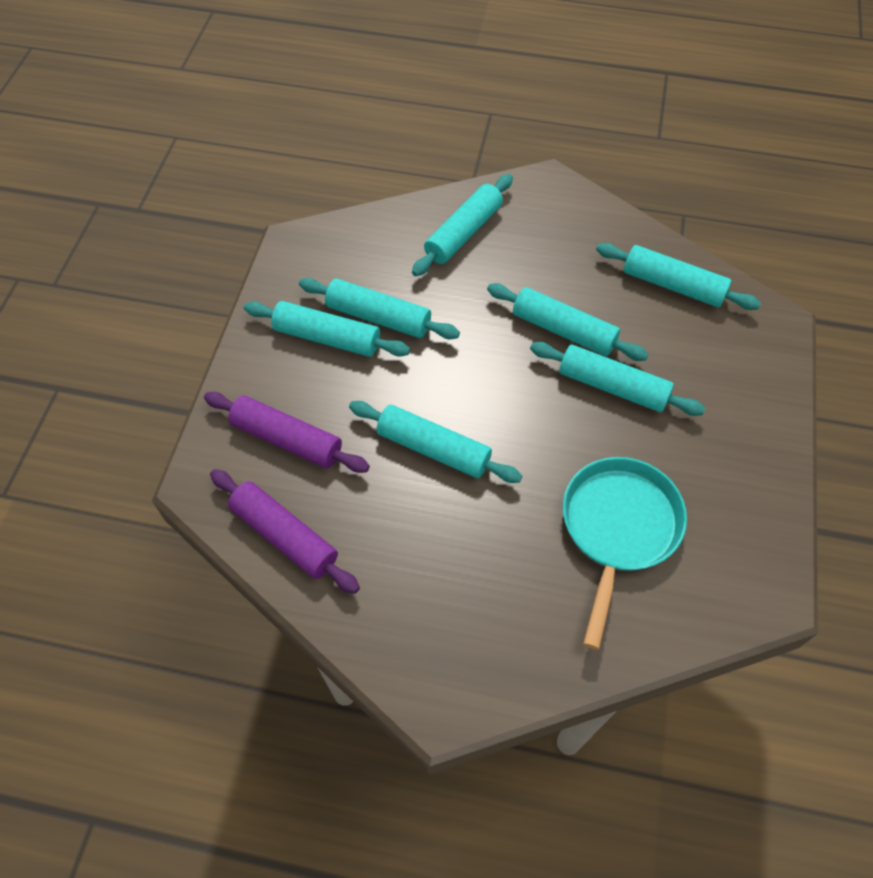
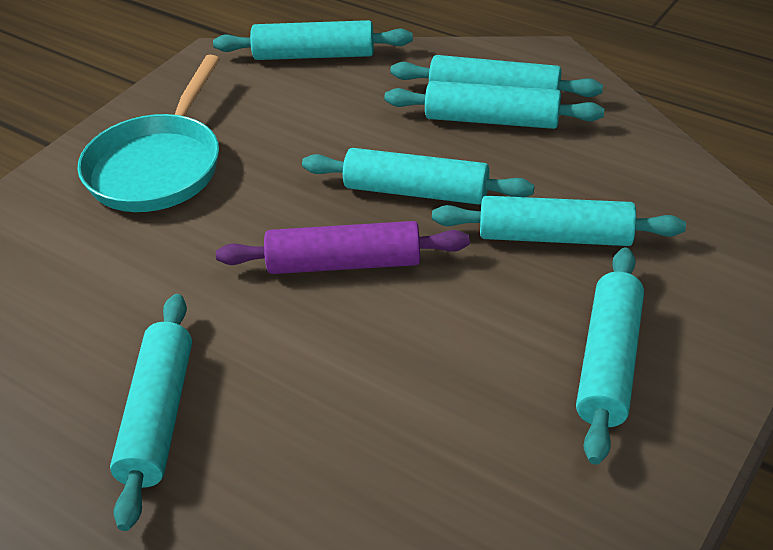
purple rolling pin: 2 -> 1

